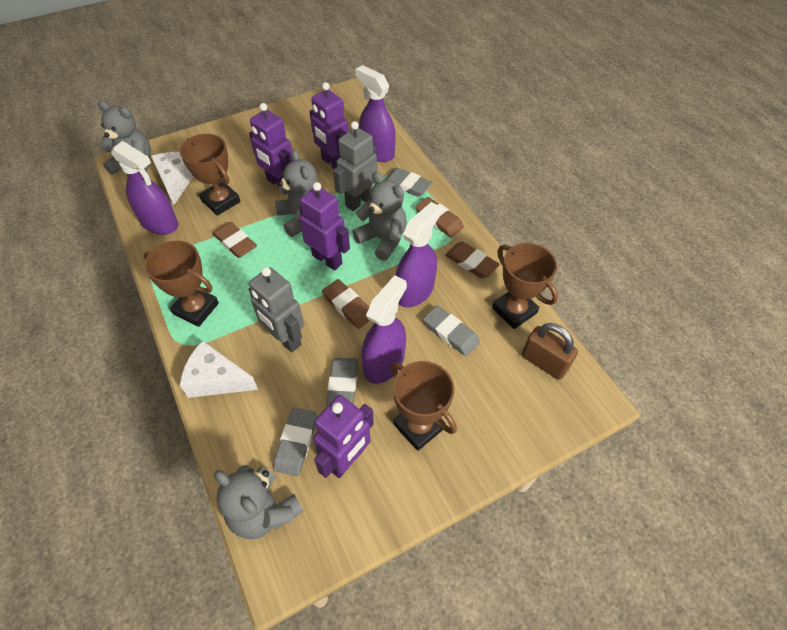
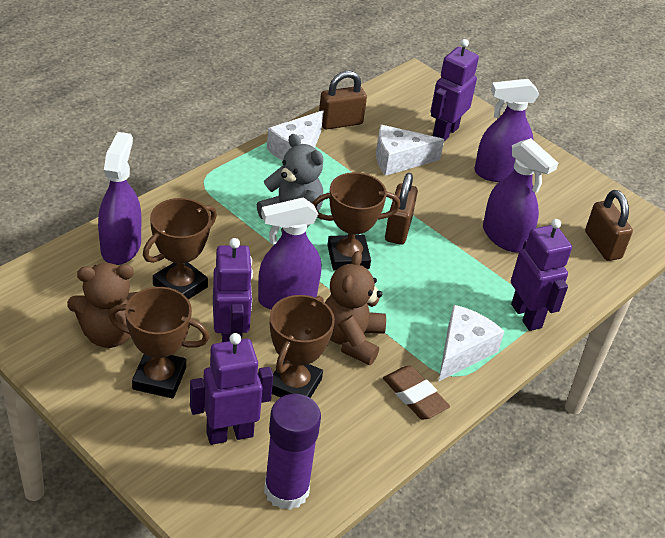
brown eraser: 4 -> 1
brown padlock: 1 -> 3
brown teddy bear: 0 -> 2
grey eraser: 4 -> 0
grey robot: 2 -> 0
grey teddy bear: 4 -> 1
purple glue stick: 0 -> 1
white cheese: 2 -> 3

